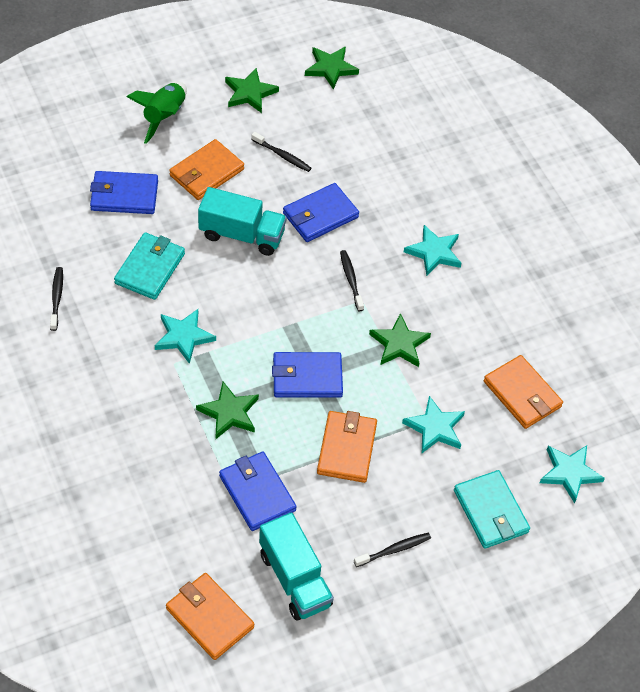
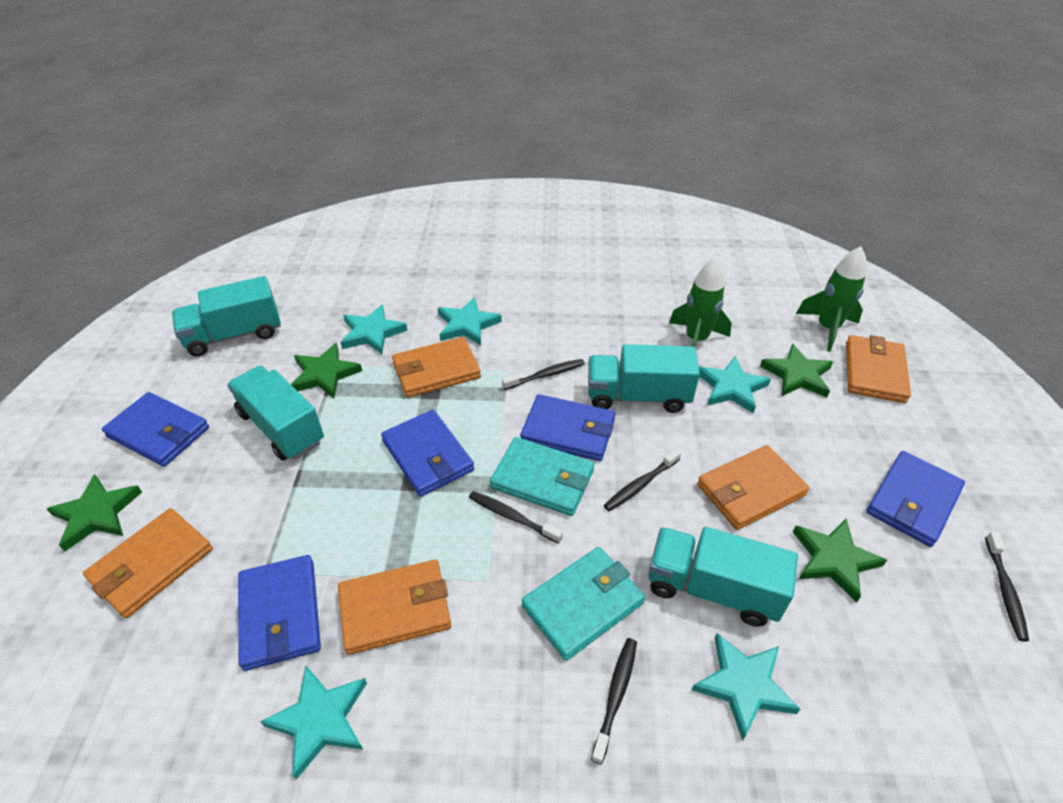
black toothbrush: 4 -> 5
blue wallet: 4 -> 5
green rocket: 1 -> 2
orange wallet: 4 -> 5
turquoise star: 4 -> 5
turquoise truck: 2 -> 4

